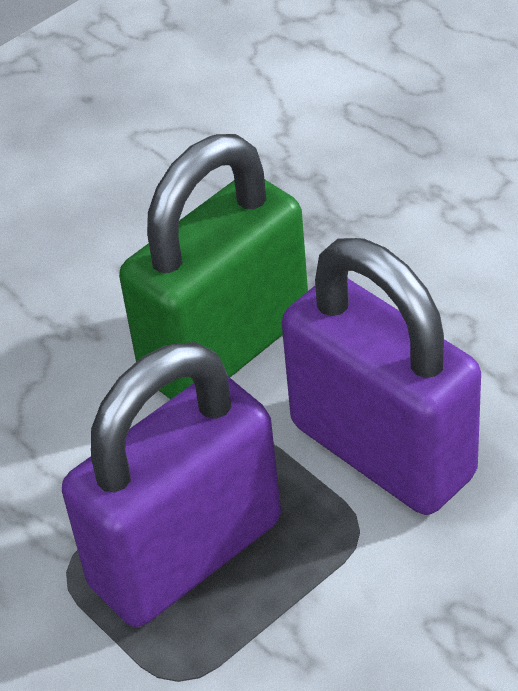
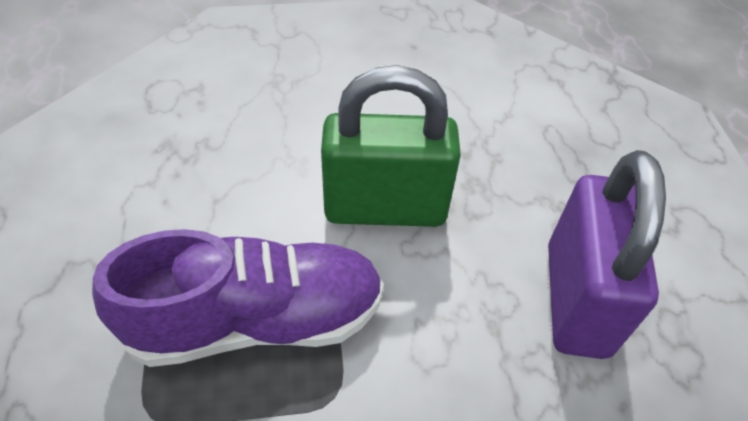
purple padlock: 2 -> 1
purple shoe: 0 -> 1

